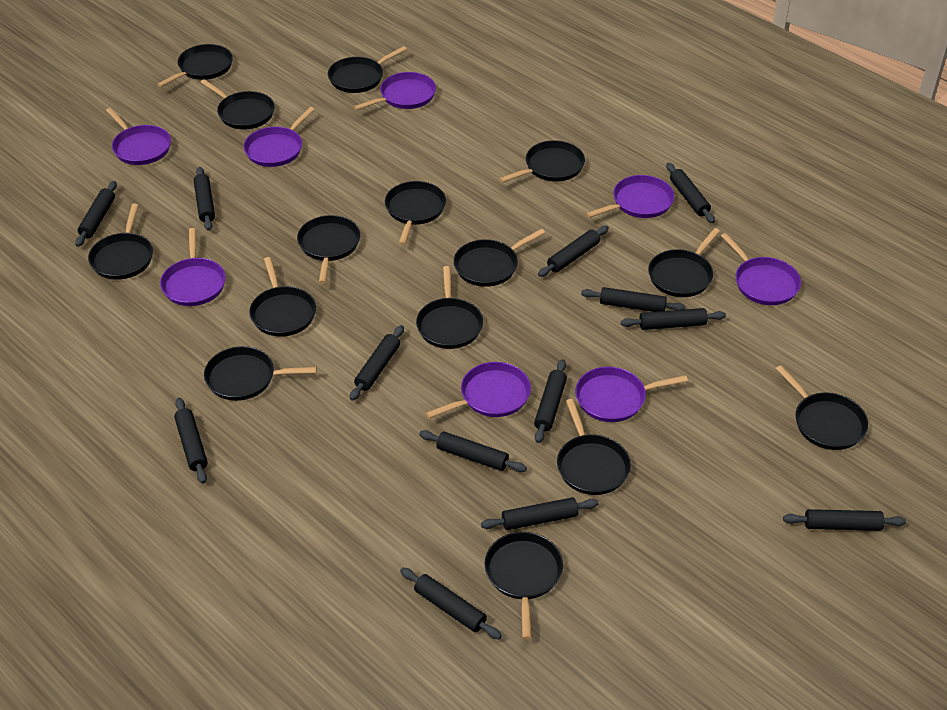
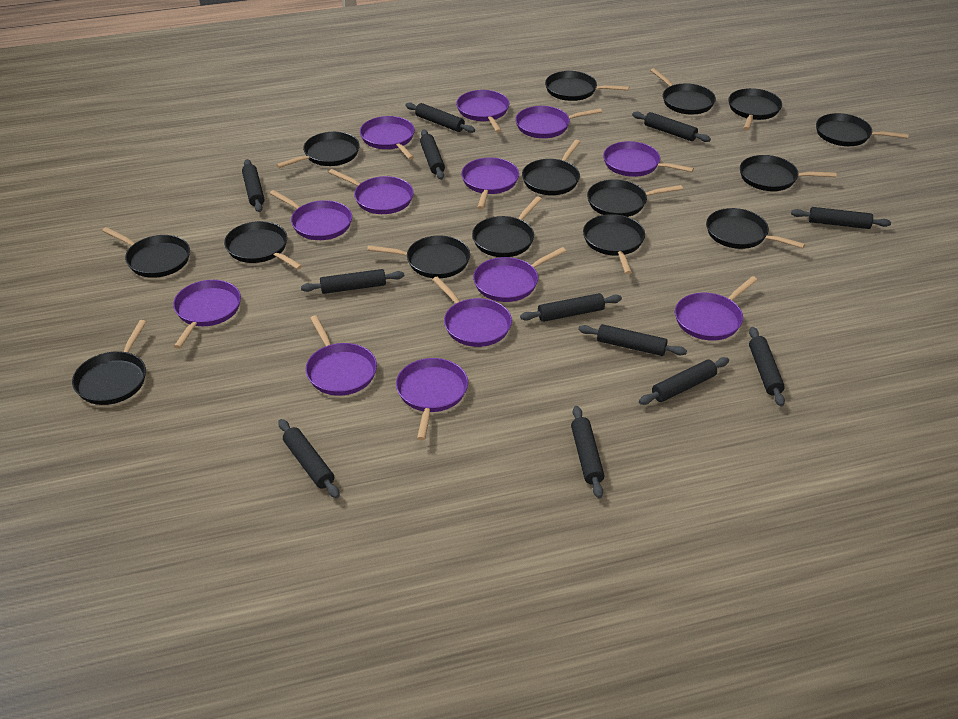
black rolling pin: 13 -> 12
purple pan: 8 -> 13

